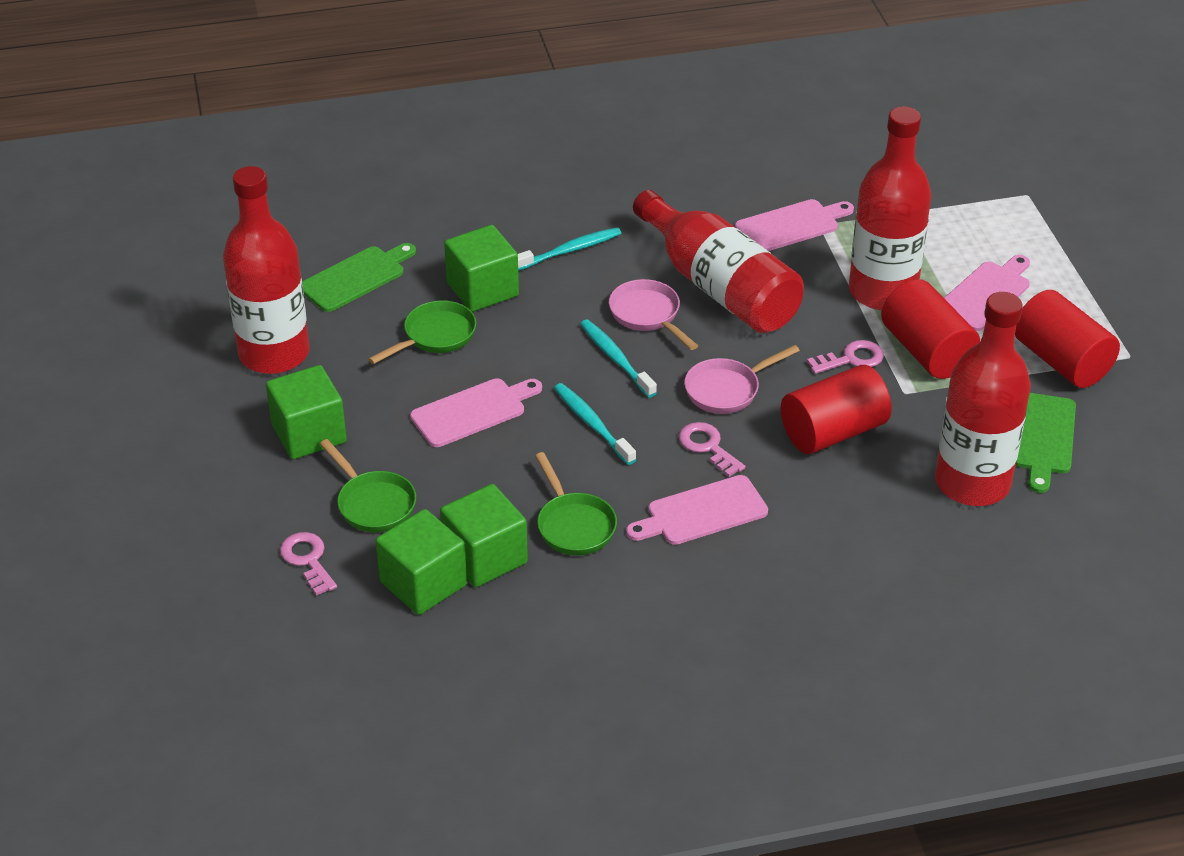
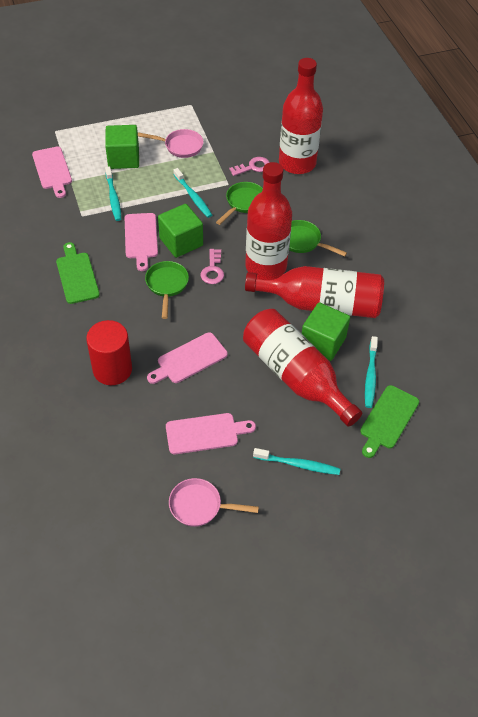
green cube: 4 -> 3
pink key: 3 -> 2
red cylinder: 3 -> 1
turquoise toothbrush: 3 -> 4

